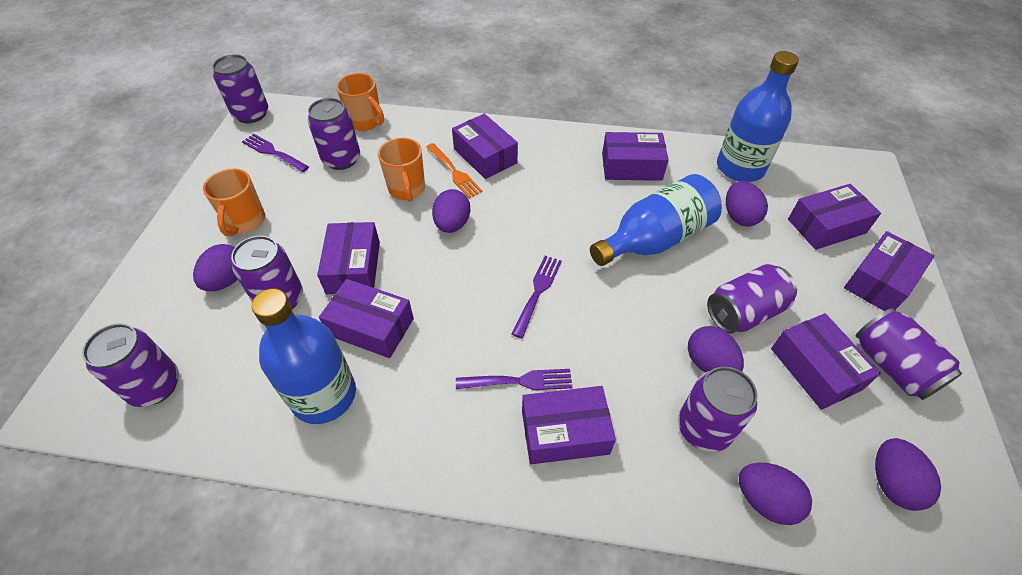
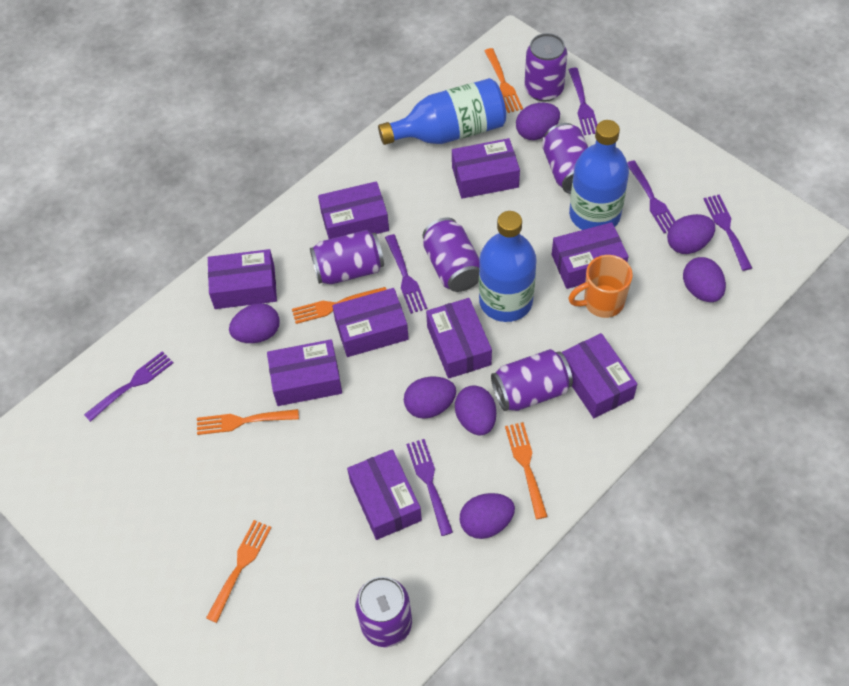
orange fork: 1 -> 5
orange mug: 3 -> 1
purple box: 8 -> 9
purple can: 7 -> 6
purple egg: 6 -> 7
purple fork: 3 -> 6

